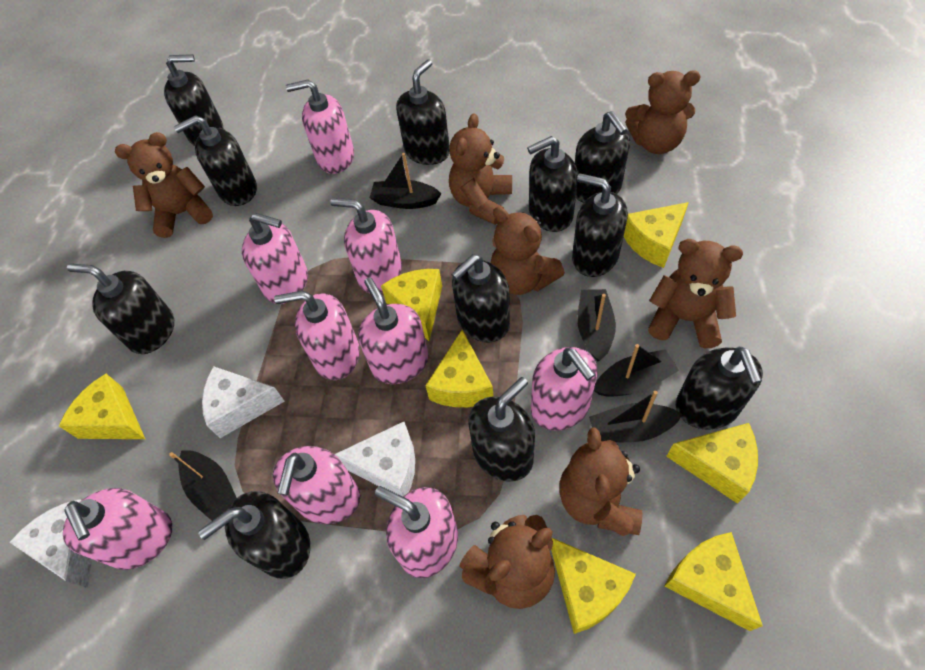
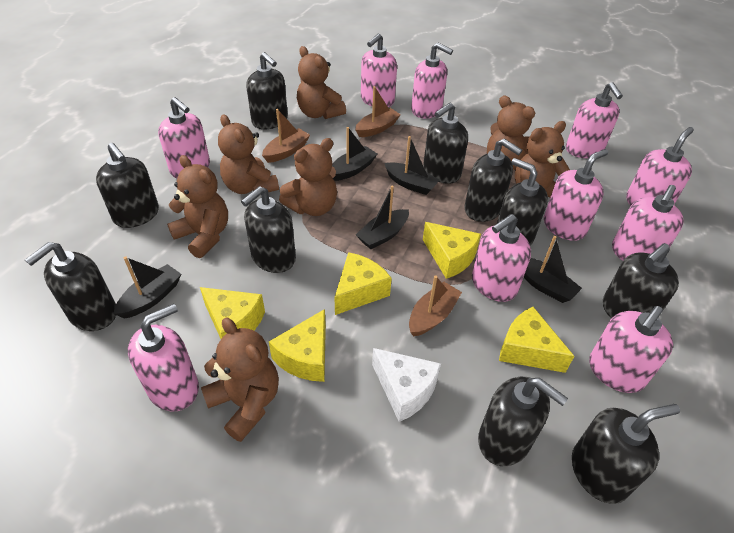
black soap dispenser: 11 -> 10
brown boat: 0 -> 3
pink soap dispenser: 9 -> 10
white cheese: 3 -> 1
yellow cheese: 7 -> 5

